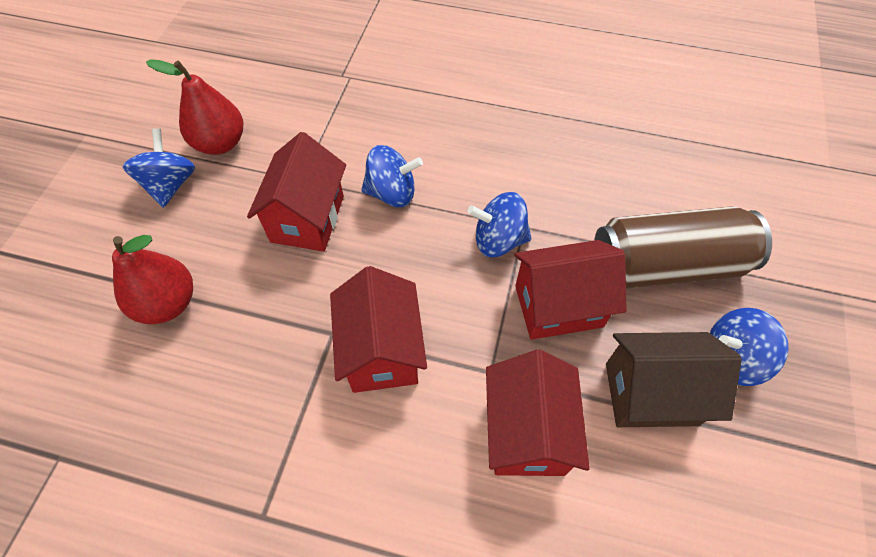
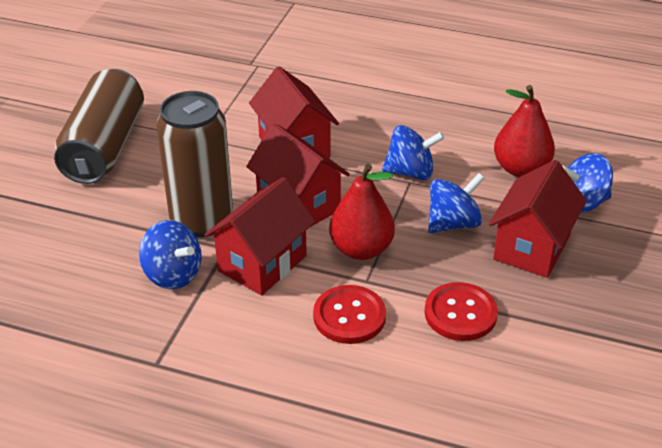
brown can: 1 -> 2
brown house: 1 -> 0
red button: 0 -> 2

